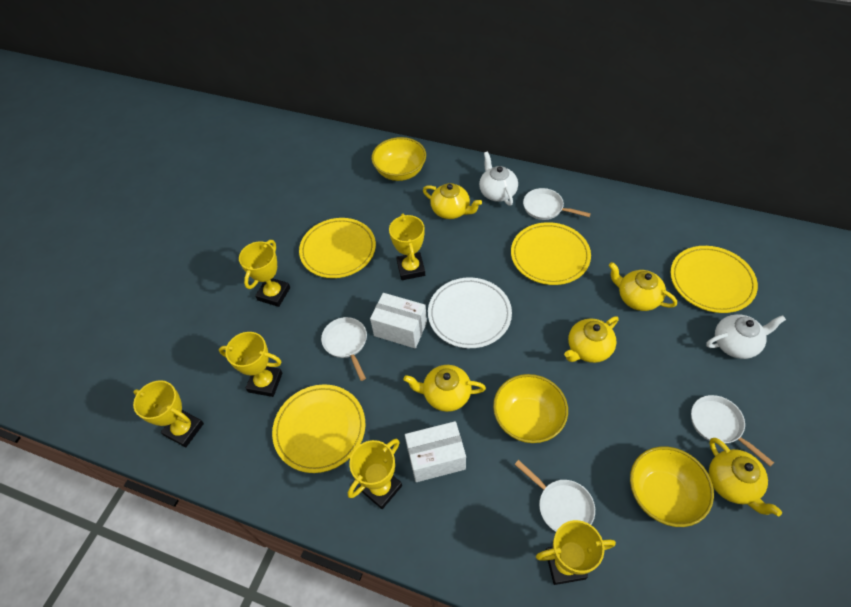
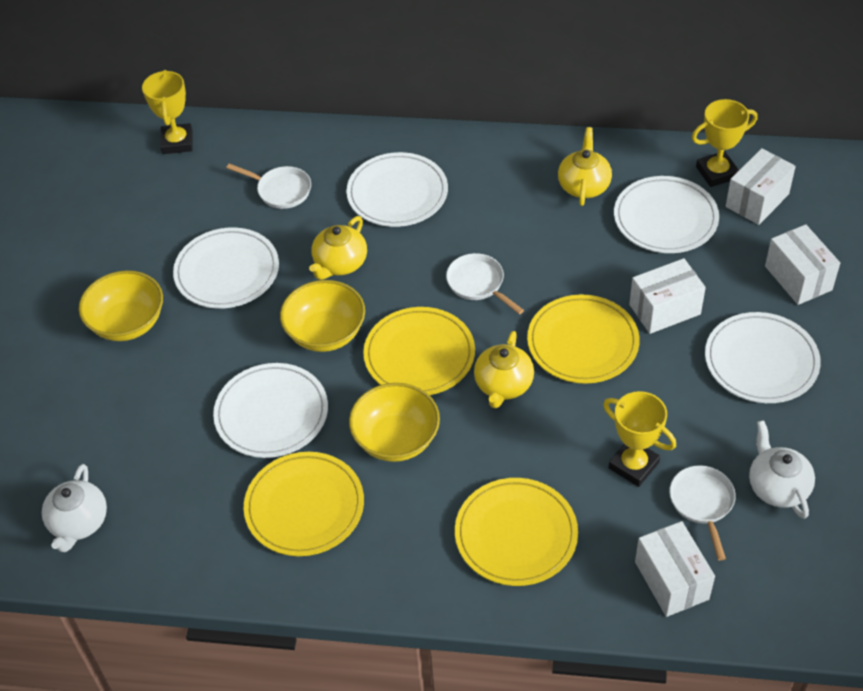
white box: 2 -> 4
white pan: 4 -> 3
white plate: 1 -> 5
yellow teapot: 5 -> 3
yellow trophy: 6 -> 3

